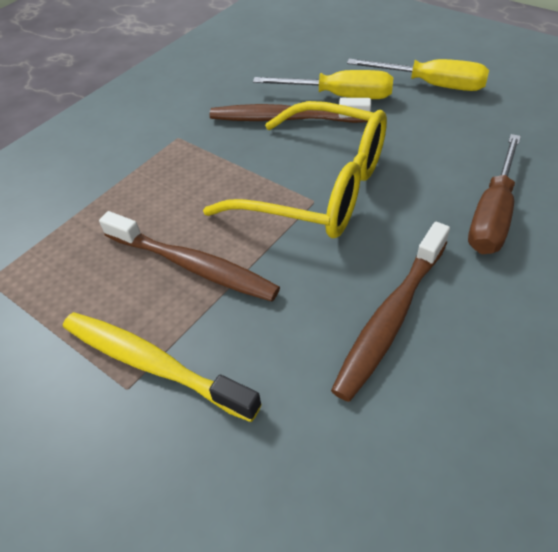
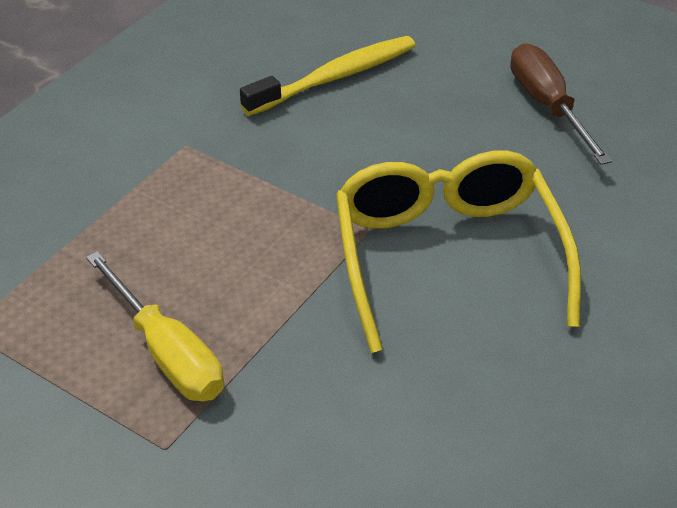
brown toothbrush: 3 -> 0
yellow screwdriver: 2 -> 1

